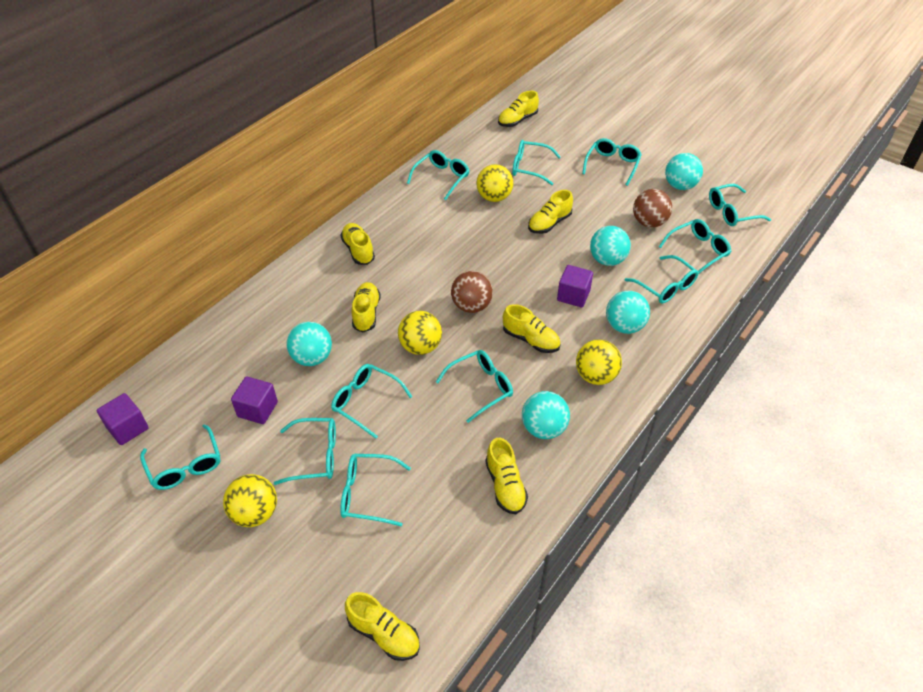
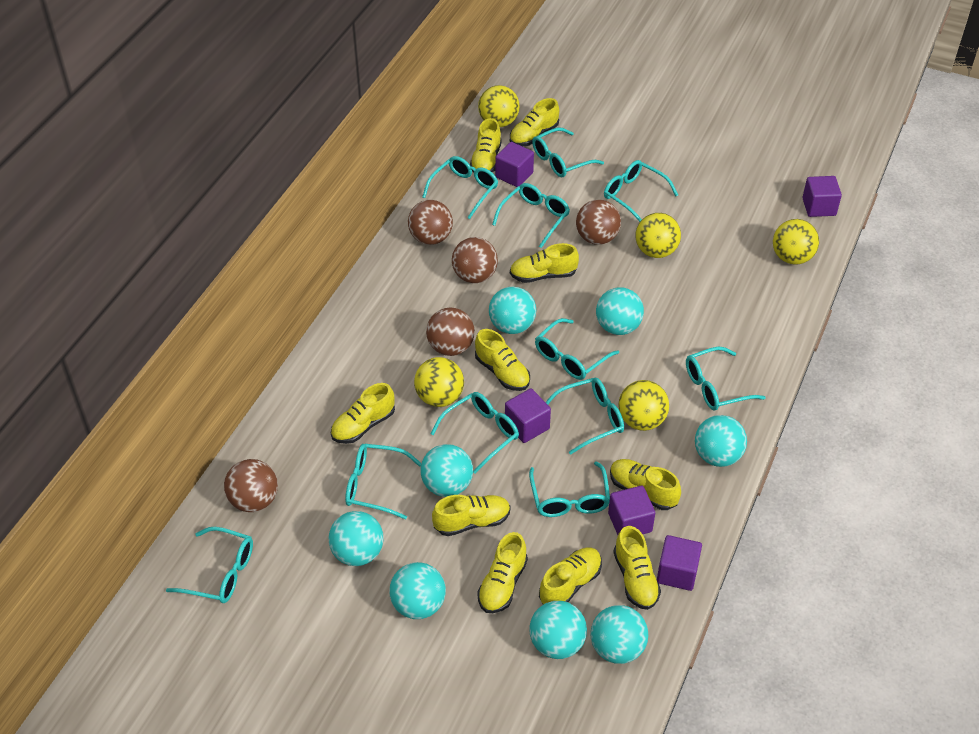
brown ball: 2 -> 5
purple cube: 3 -> 5
turquoise ball: 5 -> 8
yellow ball: 4 -> 5
yellow shoe: 7 -> 10

